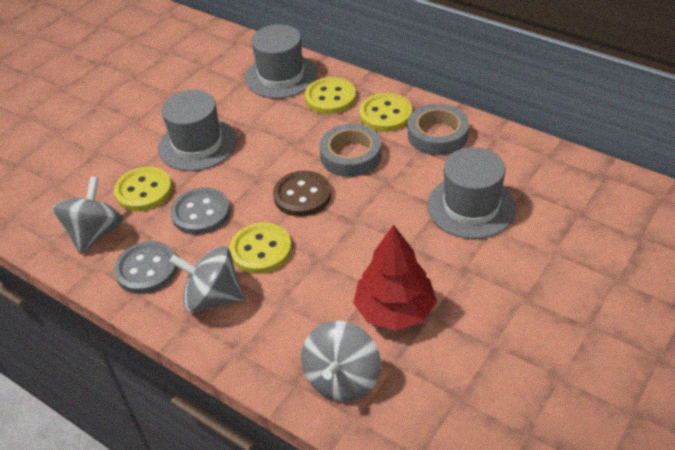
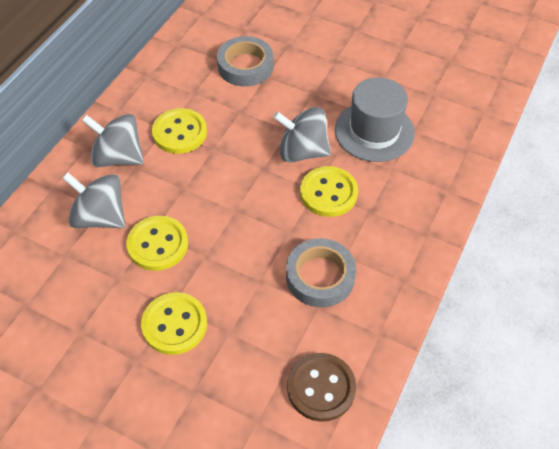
grey button: 2 -> 0
grey hat: 3 -> 1
red tree: 1 -> 0

